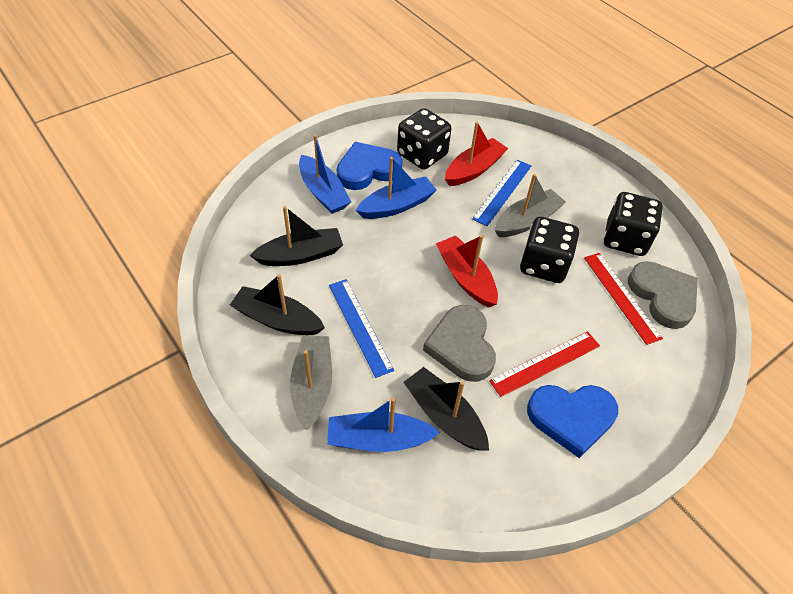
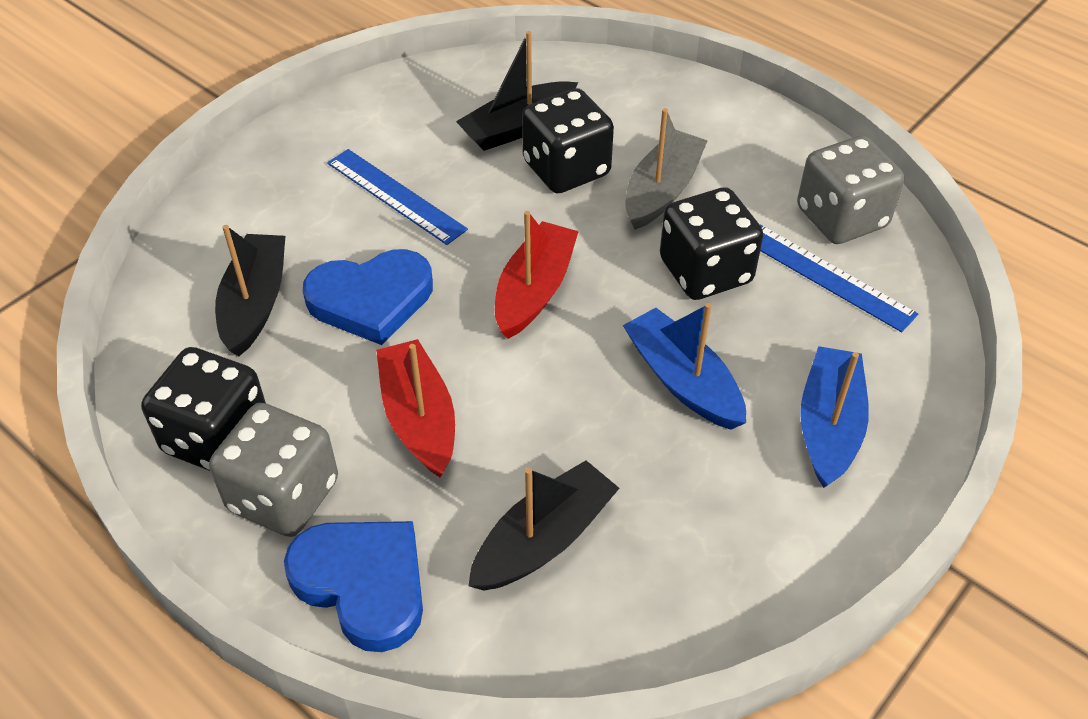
blue boat: 3 -> 2
grey boat: 2 -> 1
grey dice: 0 -> 2
grey heart: 2 -> 0
red ruler: 2 -> 0

